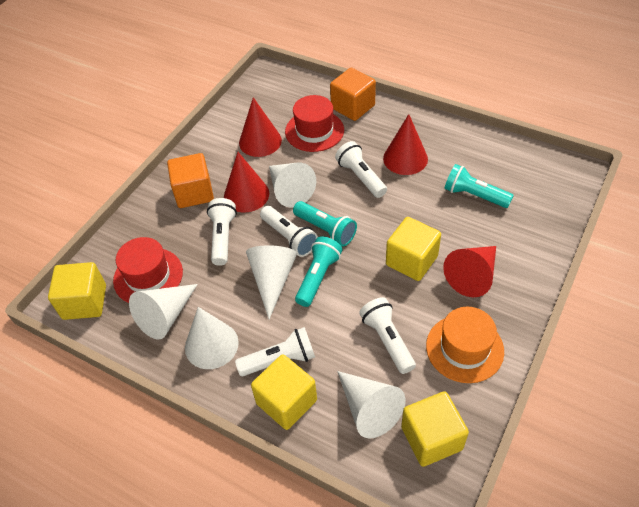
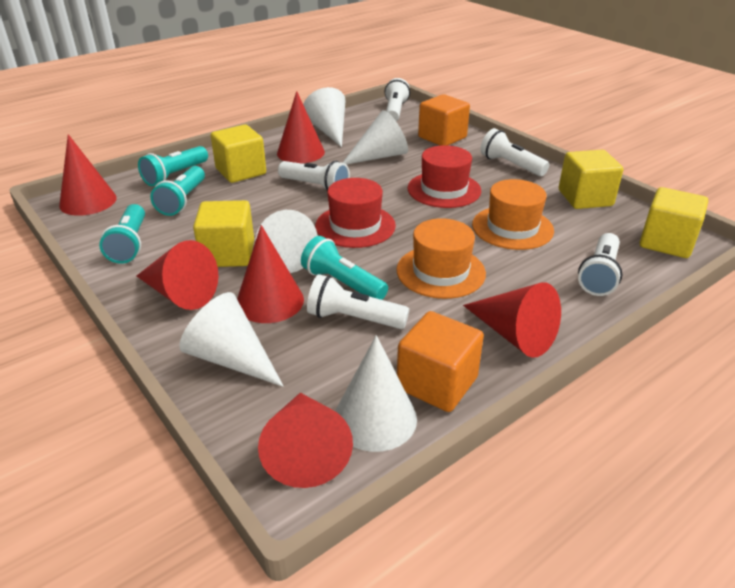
orange hat: 1 -> 2
red cone: 4 -> 6
turquoise flashlight: 3 -> 4

